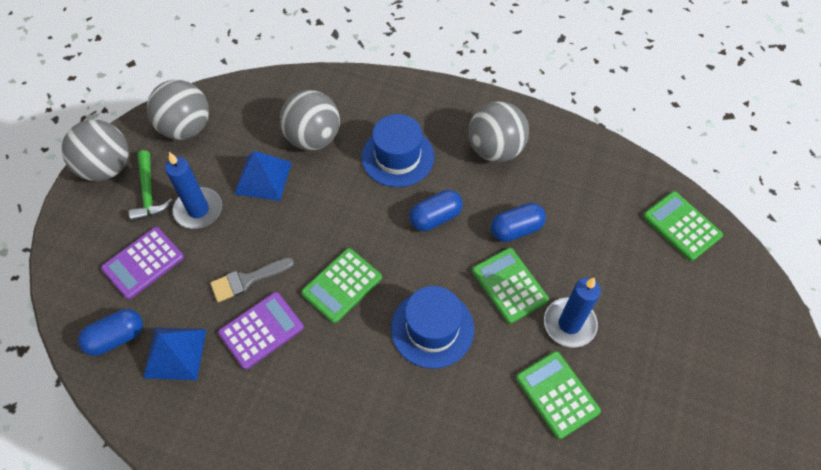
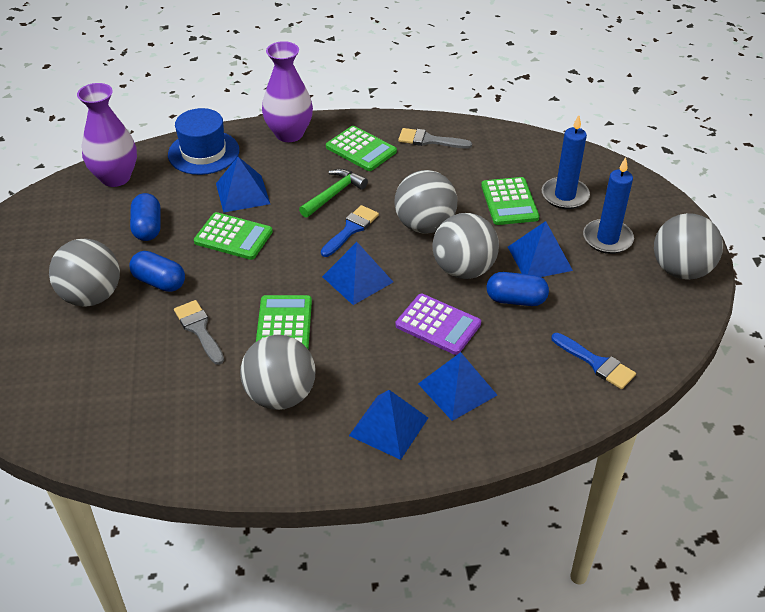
blue brush: 0 -> 2
blue hat: 2 -> 1
blue pyramid: 2 -> 5
grey ball: 4 -> 5
grey brush: 1 -> 2
purple calculator: 2 -> 1
purple vase: 0 -> 2

